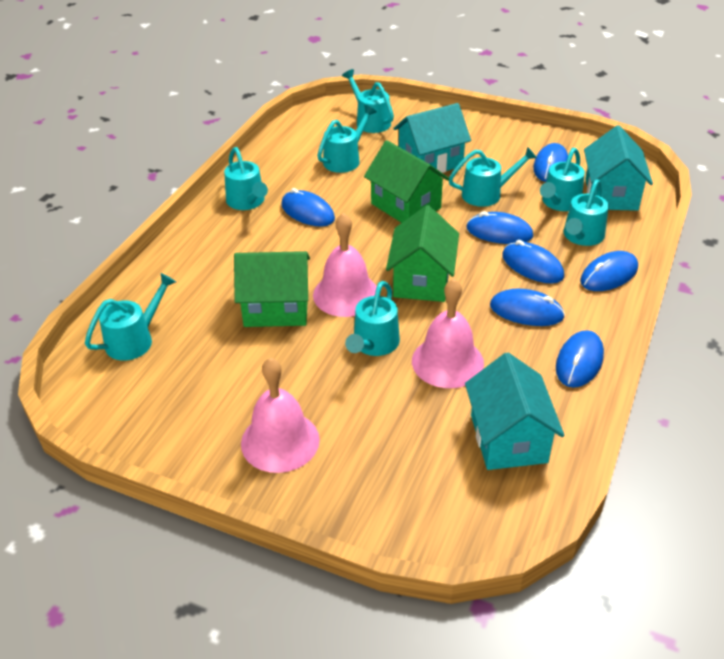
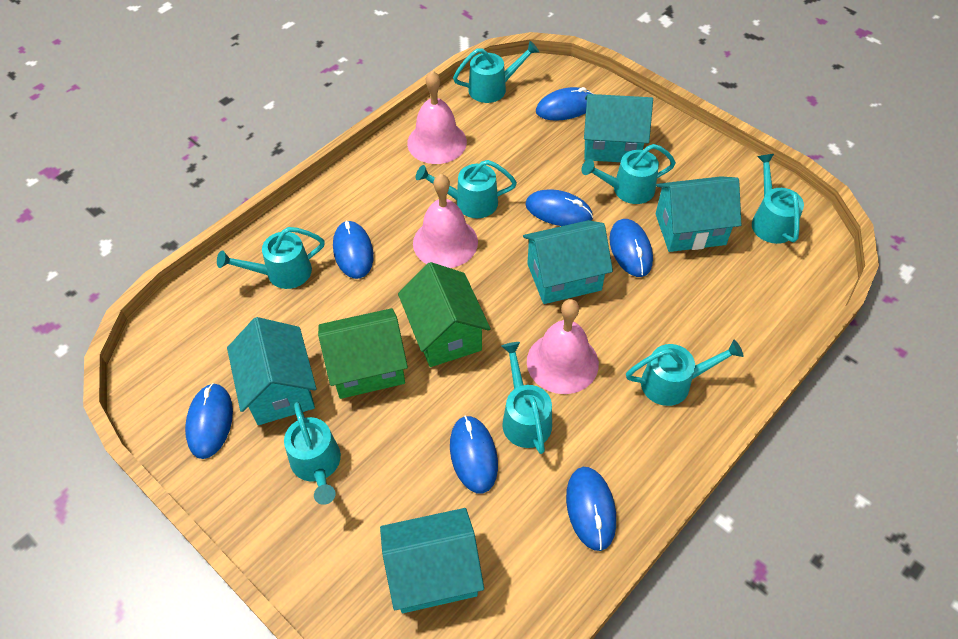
green house: 3 -> 2
turquoise house: 3 -> 5

